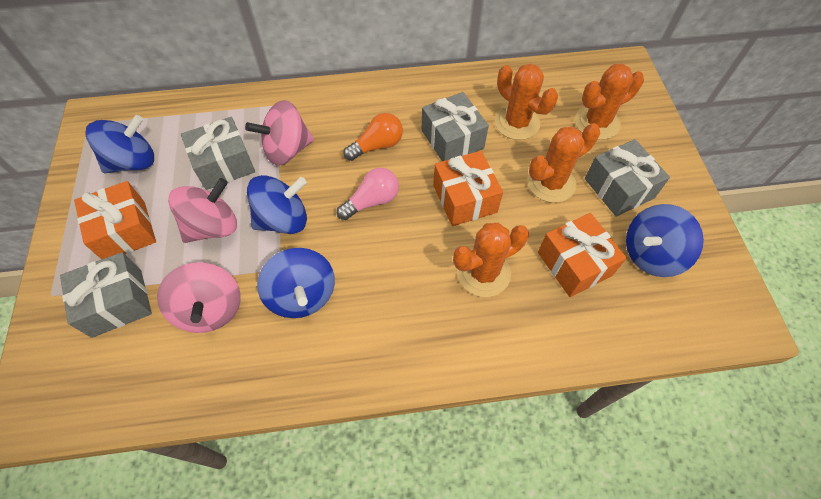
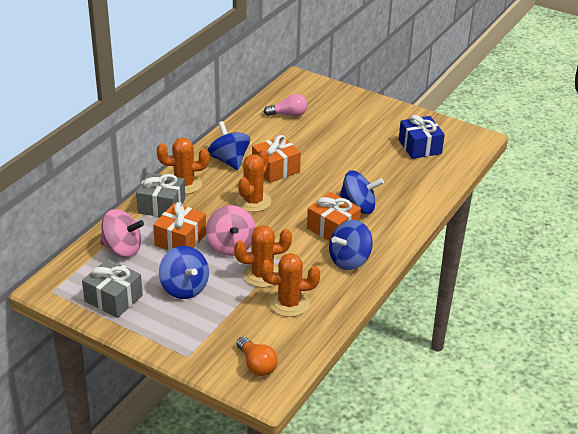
blue gift: 0 -> 1
grey gift: 4 -> 2
pink spinning top: 3 -> 2

